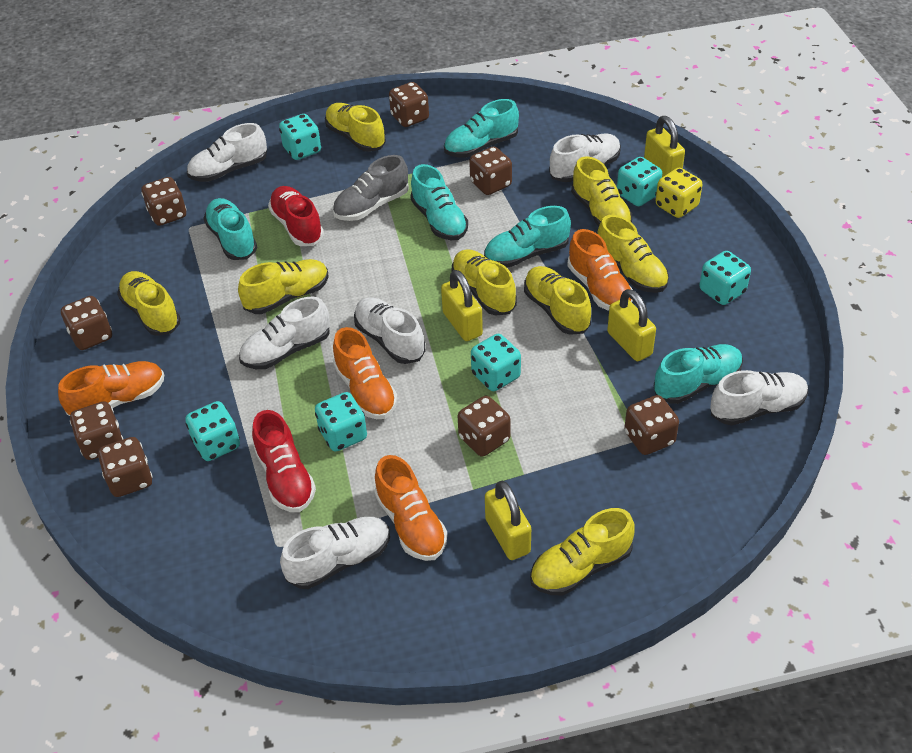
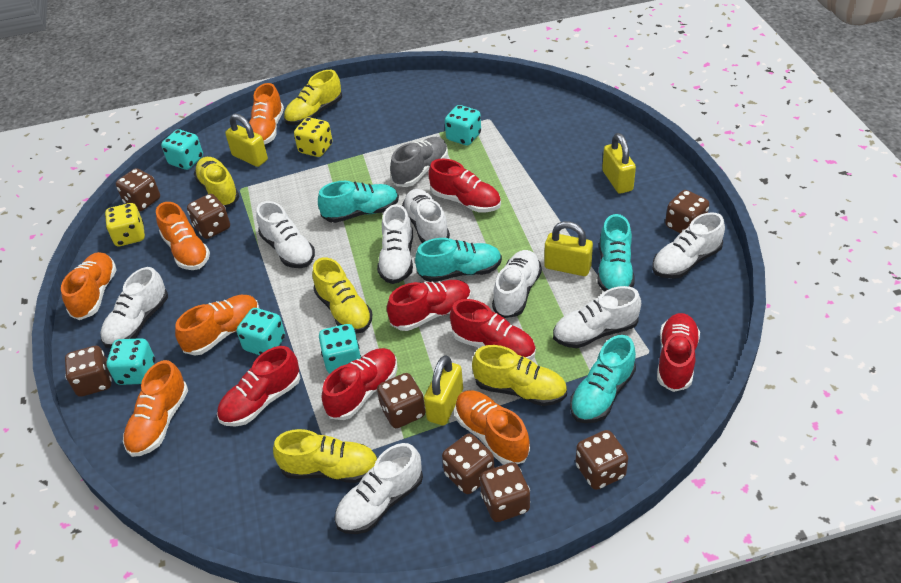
orange shoe: 4 -> 6
red shoe: 2 -> 6
turquoise dice: 6 -> 5
turquoise shoe: 5 -> 4
white shoe: 6 -> 8
yellow dice: 1 -> 2
yellow shoe: 8 -> 5

